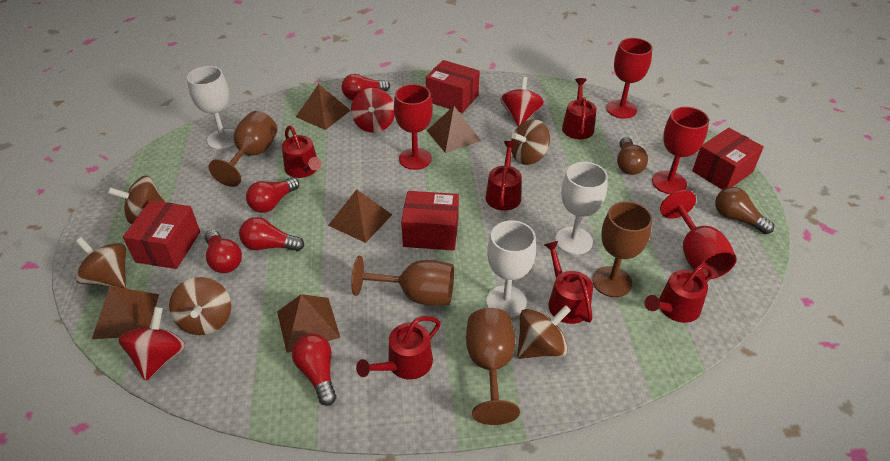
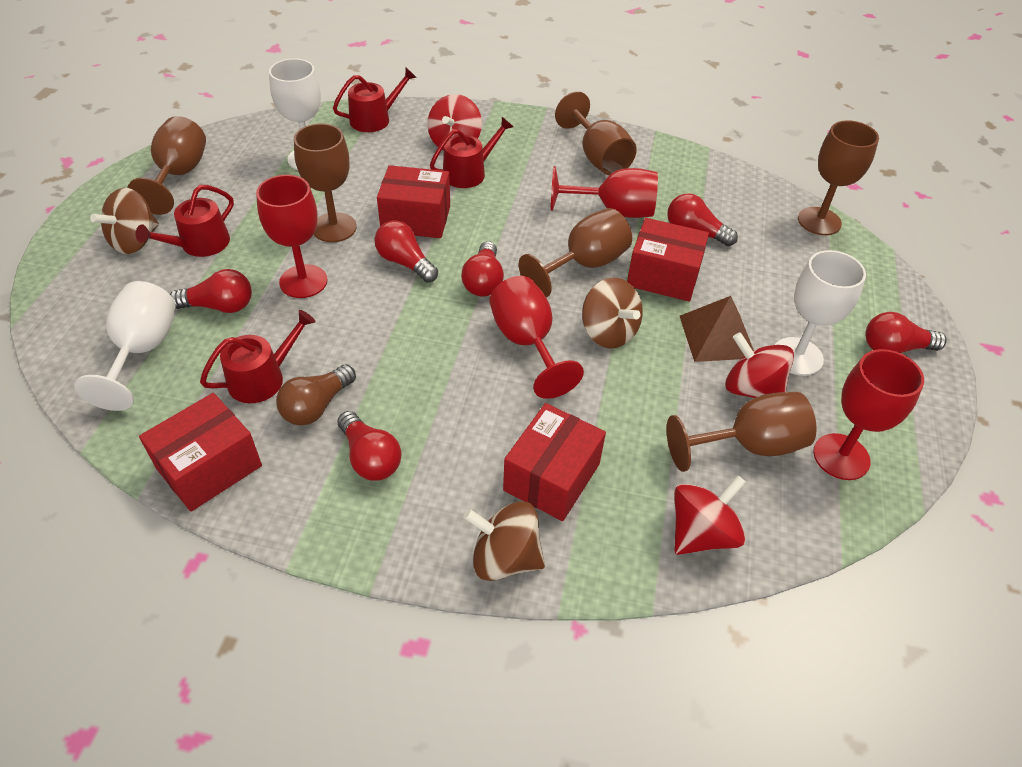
brown goblet: 4 -> 6
brown light bulb: 2 -> 1
brown pyramid: 5 -> 1
brown spinning top: 5 -> 3
red light bulb: 5 -> 6
red watering can: 6 -> 4

